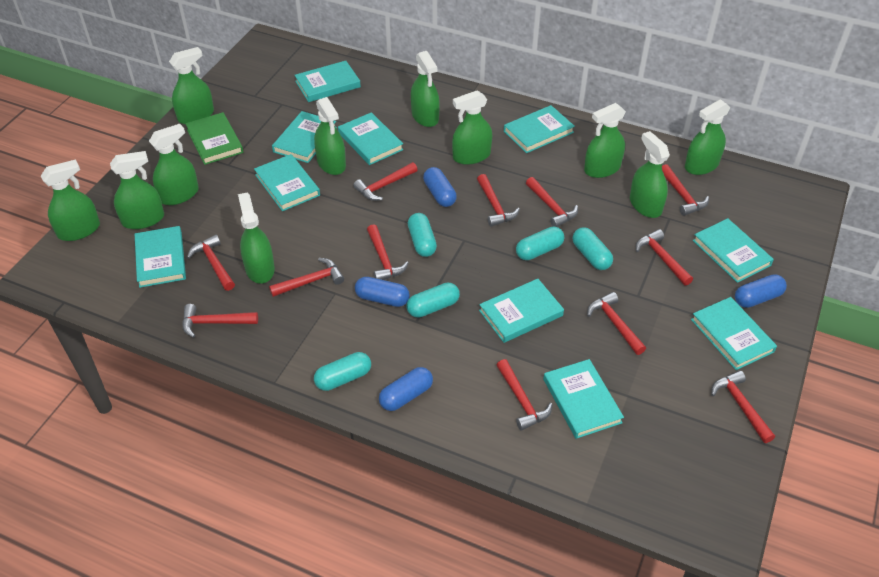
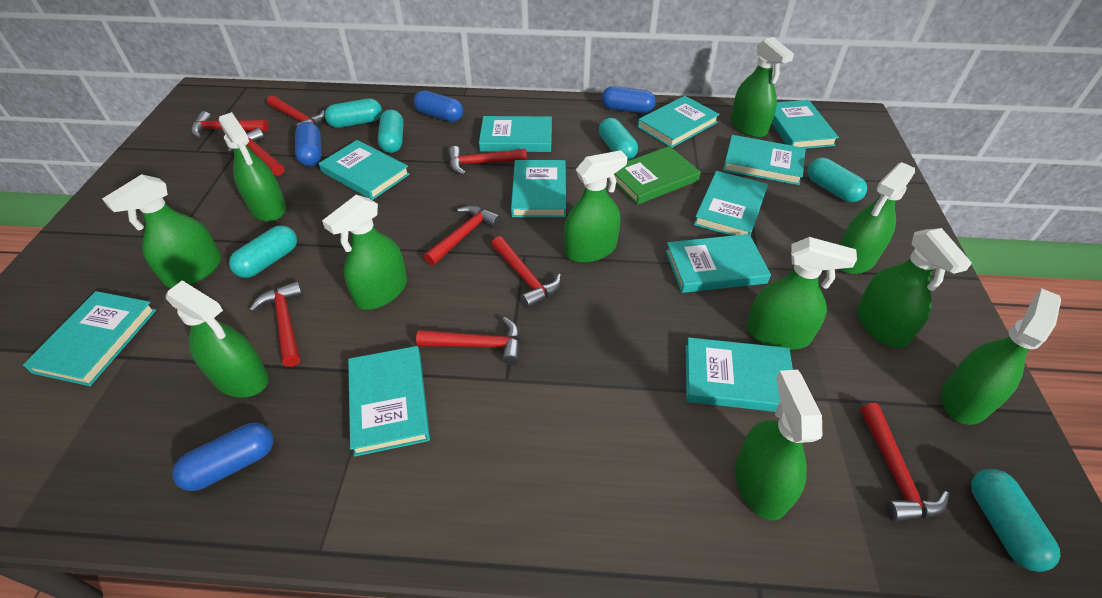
red hammer: 12 -> 9
turquoise book: 10 -> 11
turquoise capsule: 5 -> 6

